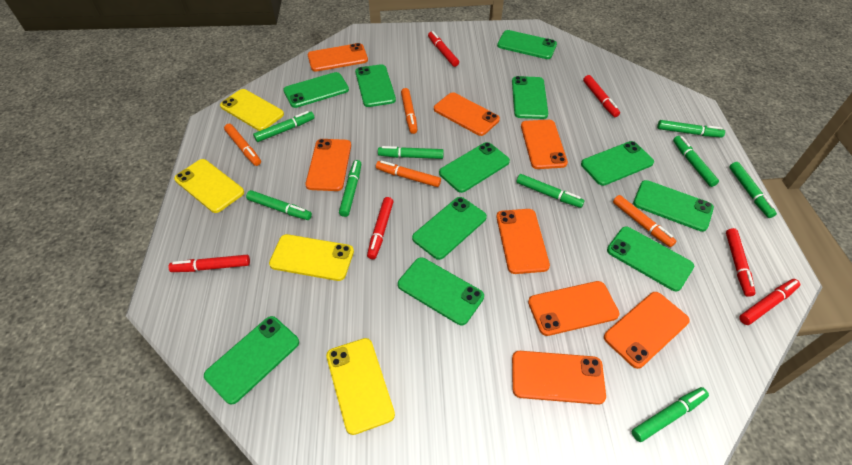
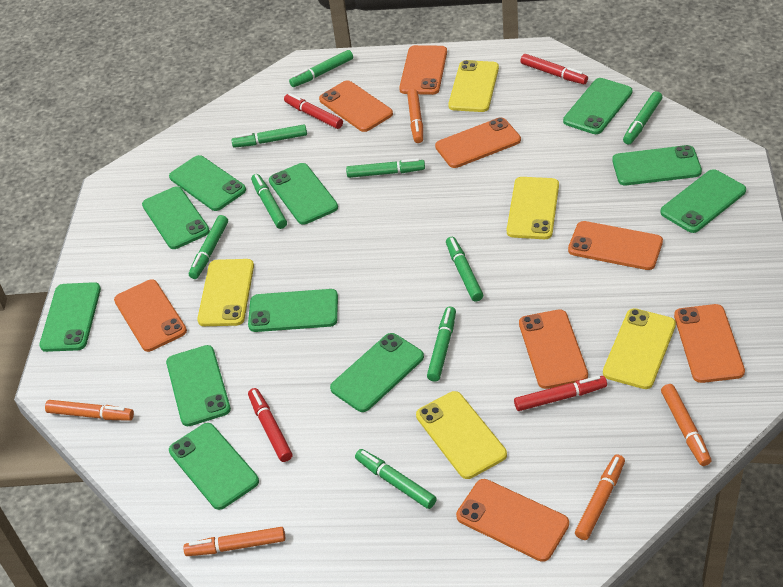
orange marker: 4 -> 5
red marker: 6 -> 4
yellow phone: 4 -> 5

